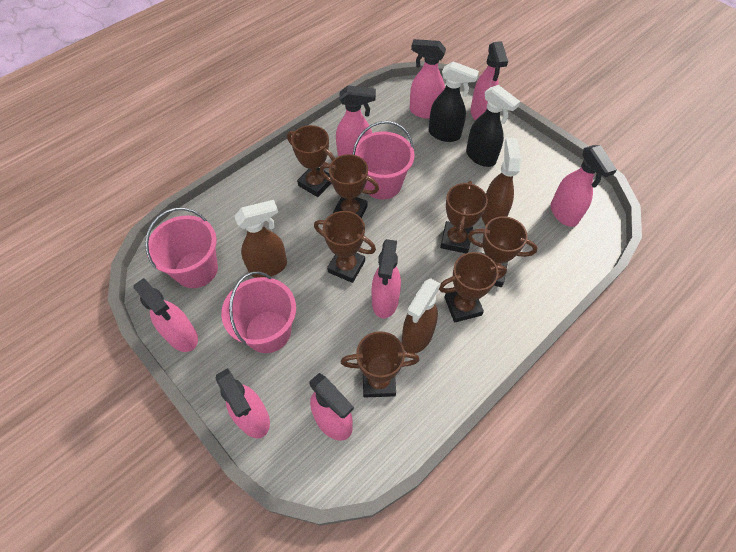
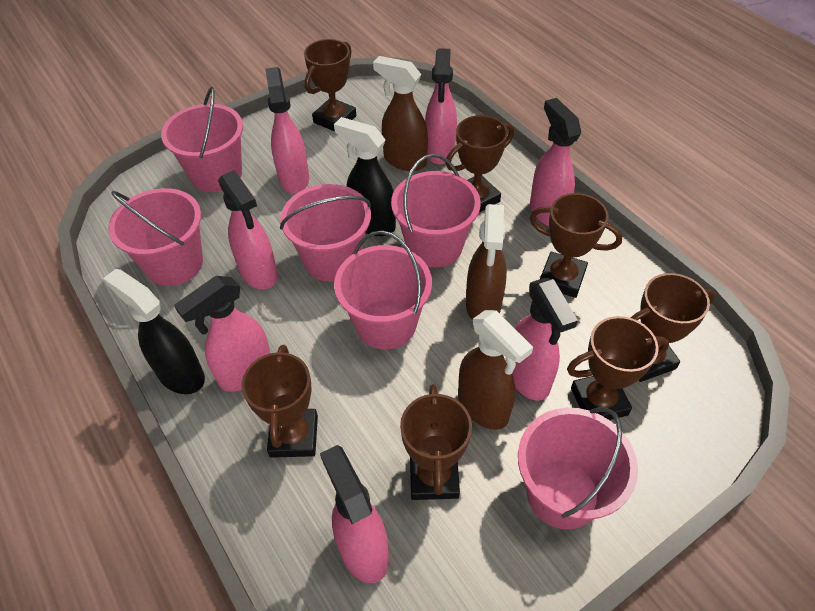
pink bucket: 3 -> 6
pink spray bottle: 8 -> 7

